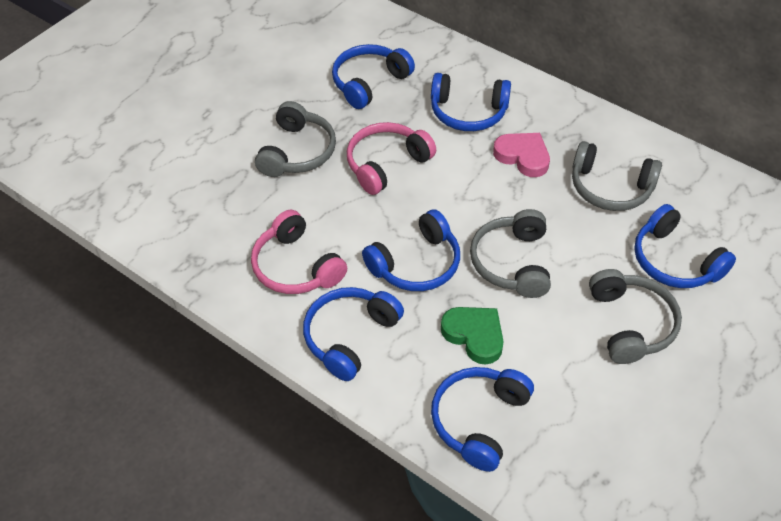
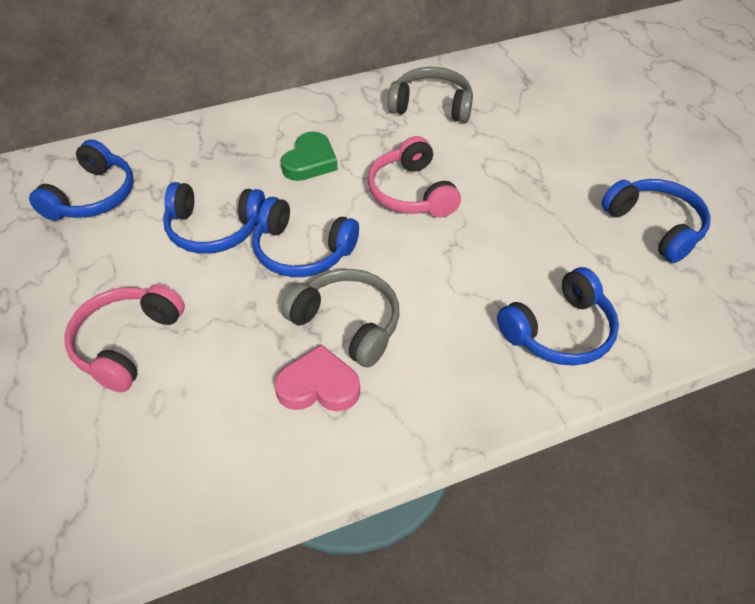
blue headphones: 6 -> 5
grey headphones: 4 -> 2

